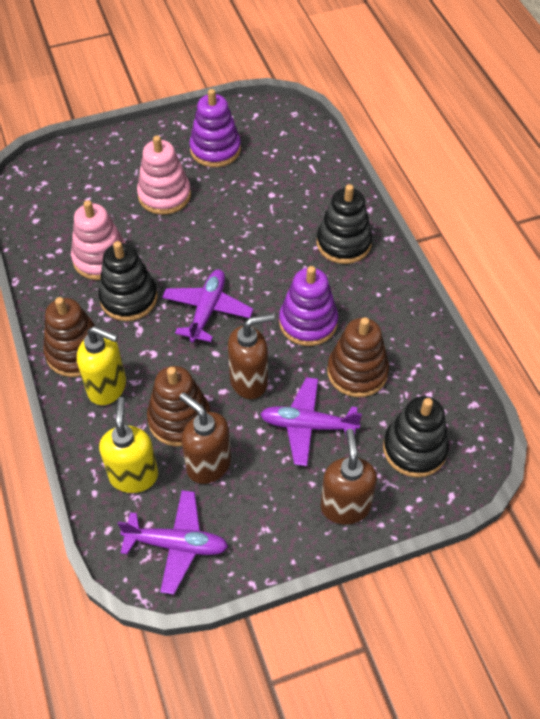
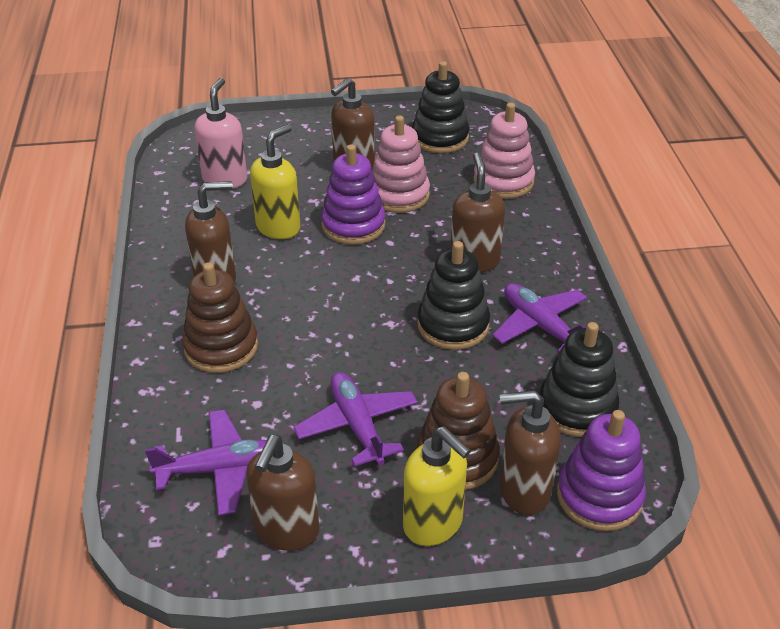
brown soap dispenser: 3 -> 5
brown stacking toy: 3 -> 2
pink soap dispenser: 0 -> 1

